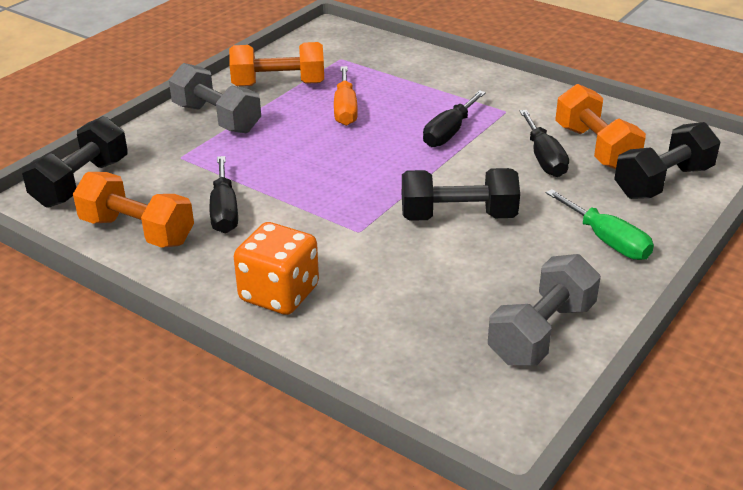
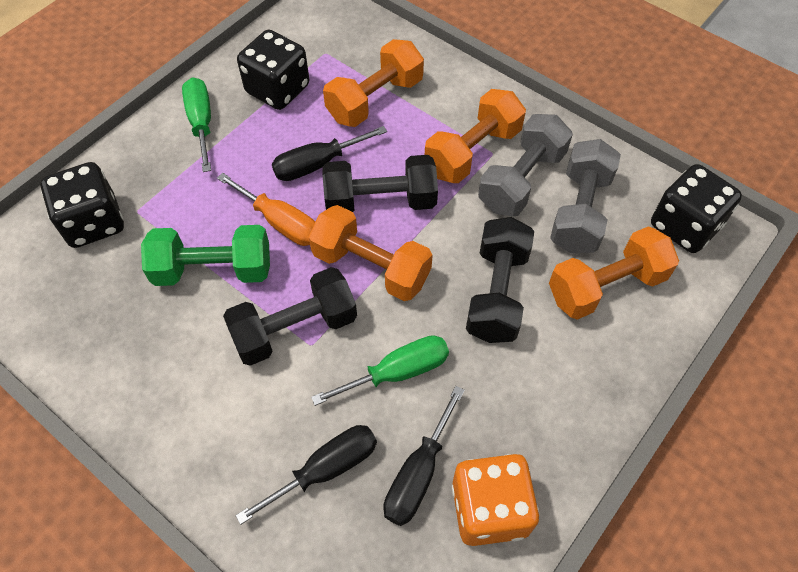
black dice: 0 -> 3
green dumbbell: 0 -> 1
green screwdriver: 1 -> 2
orange dumbbell: 3 -> 4

